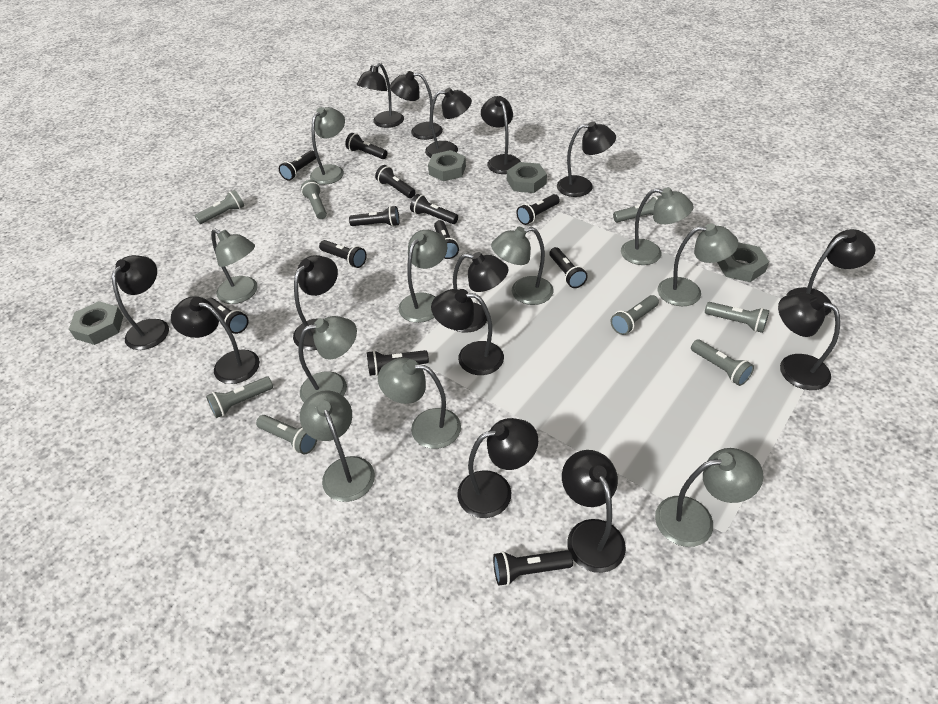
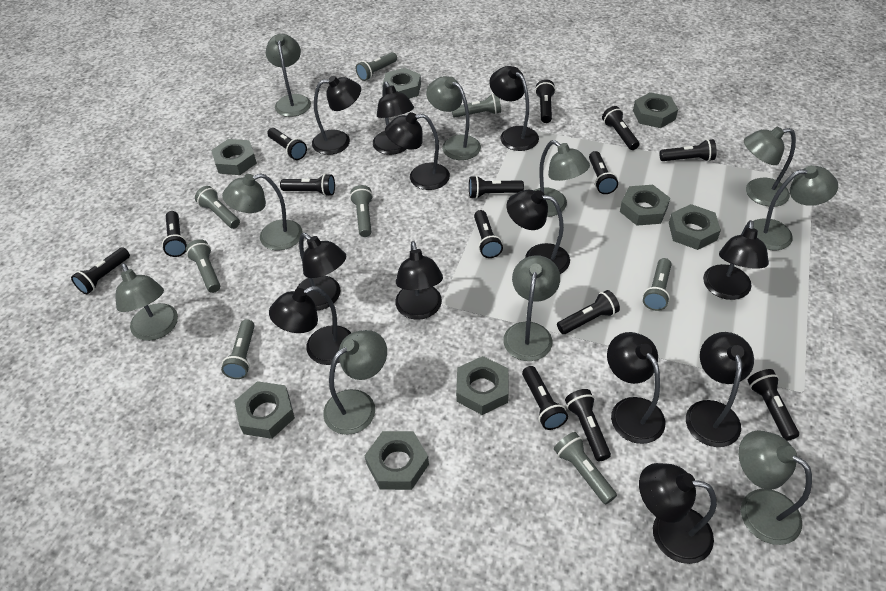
black flashlight: 12 -> 14
black lamp: 14 -> 12
grey nut: 4 -> 8

